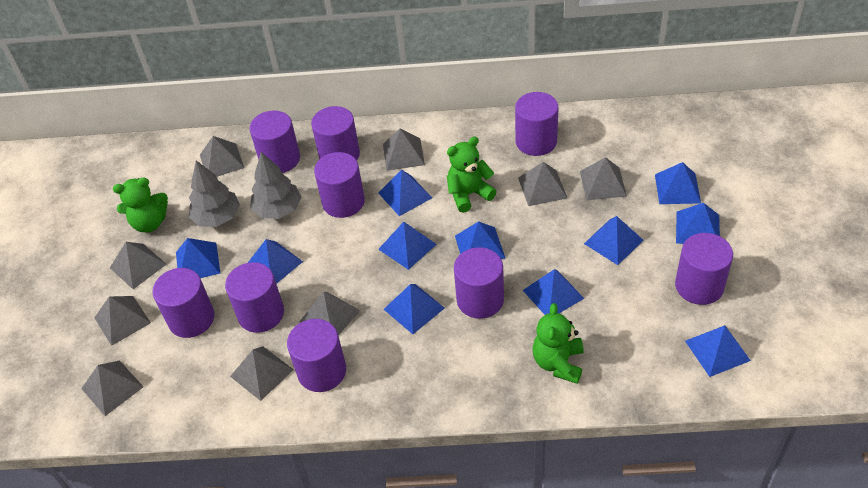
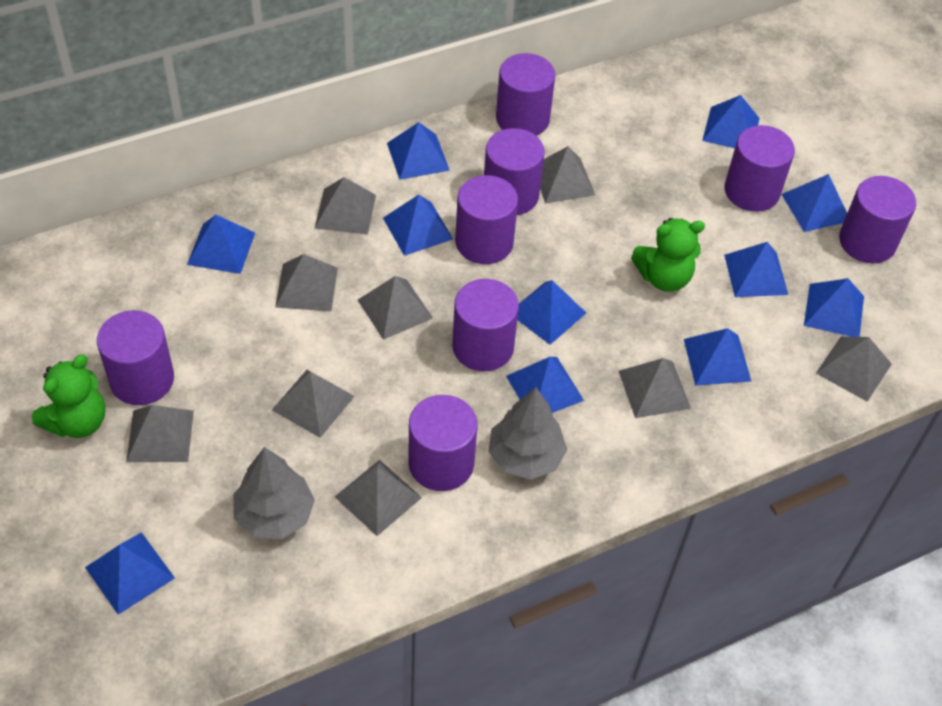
green teddy bear: 3 -> 2
purple cylinder: 9 -> 8

